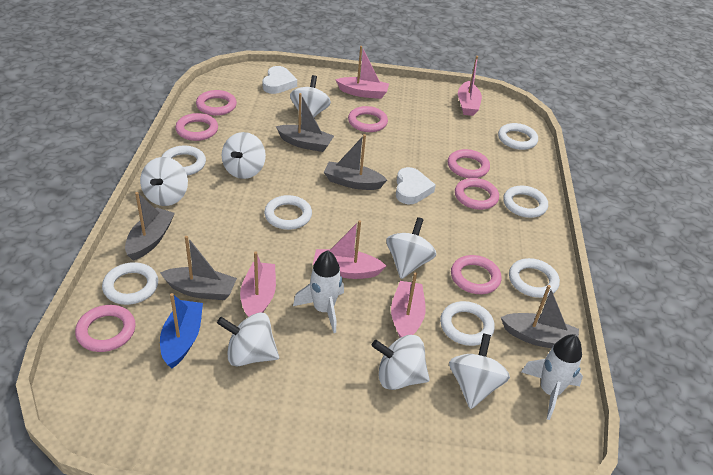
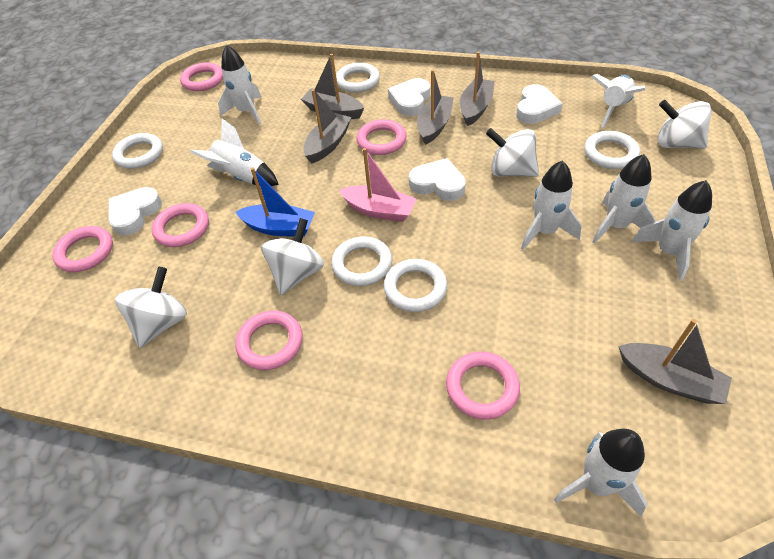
pink boat: 5 -> 1
pink ring: 7 -> 6
white heart: 2 -> 4
white ring: 7 -> 5
white rocket: 2 -> 7
white spinning top: 7 -> 4

